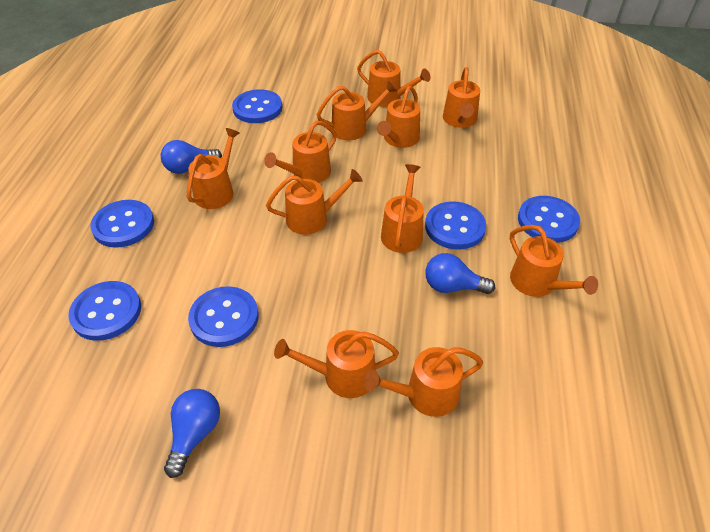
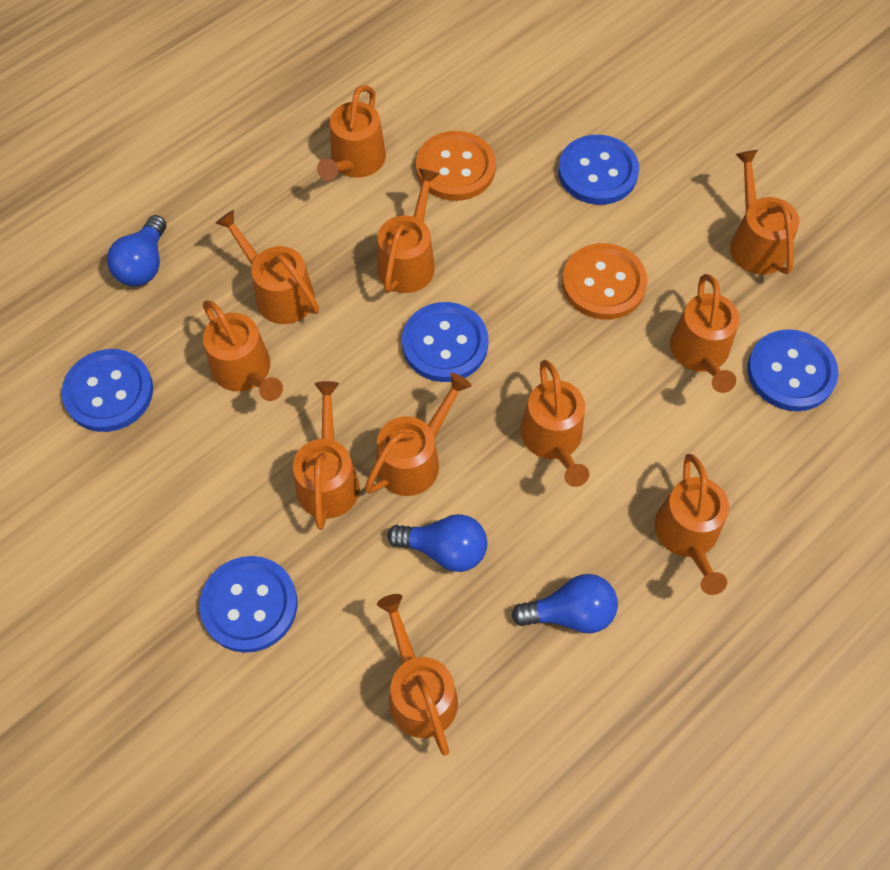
blue button: 6 -> 5
orange button: 0 -> 2

